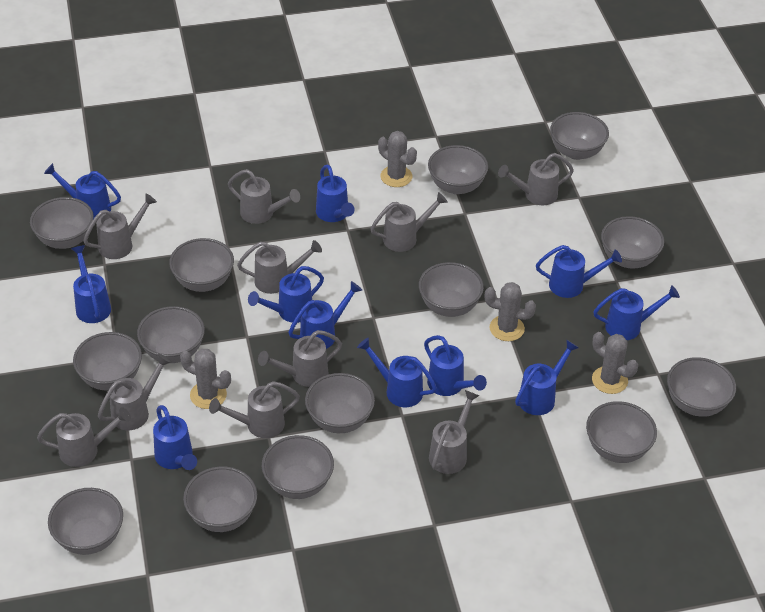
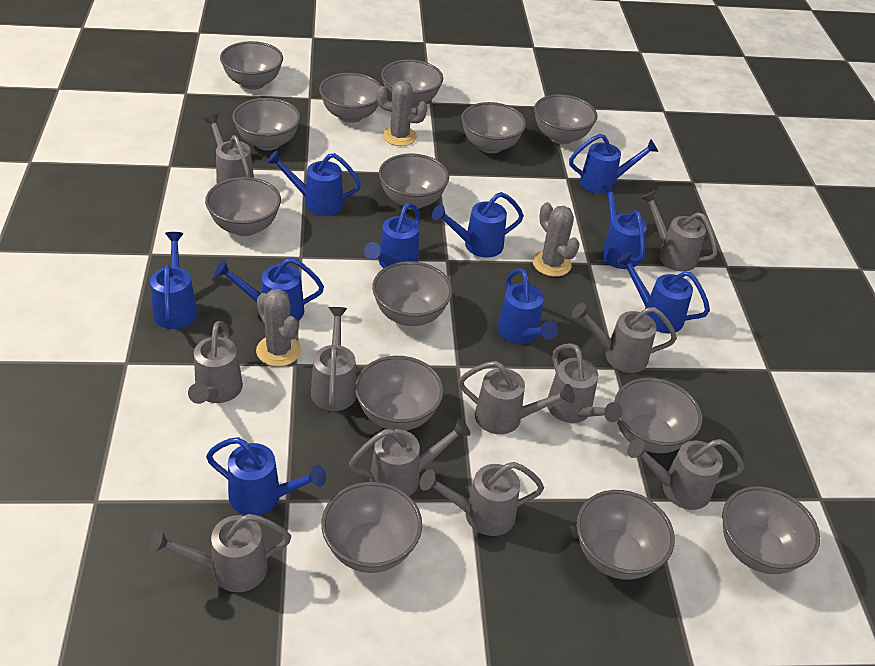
blue watering can: 11 -> 10
grey cactus: 4 -> 3
grey watering can: 10 -> 11

